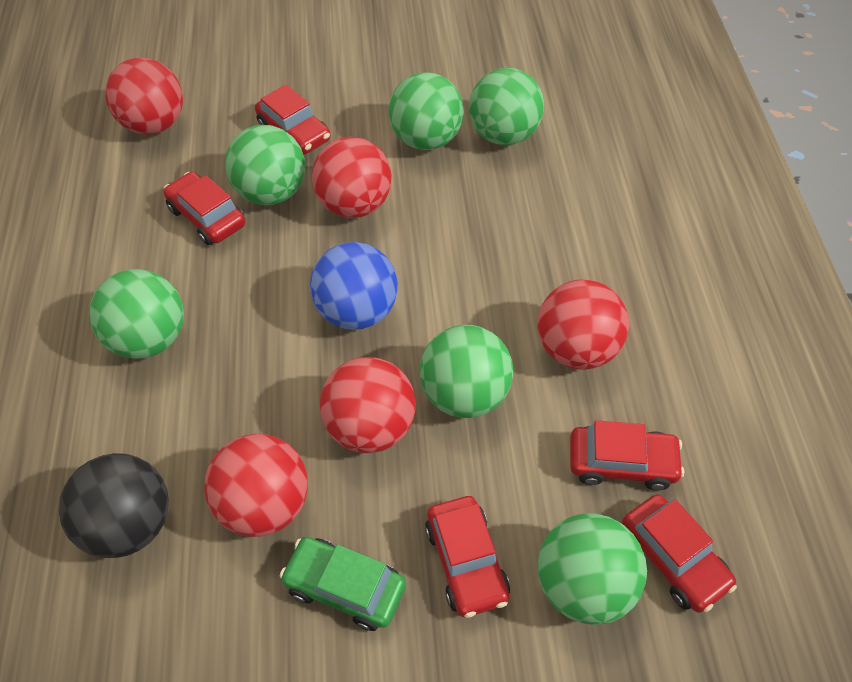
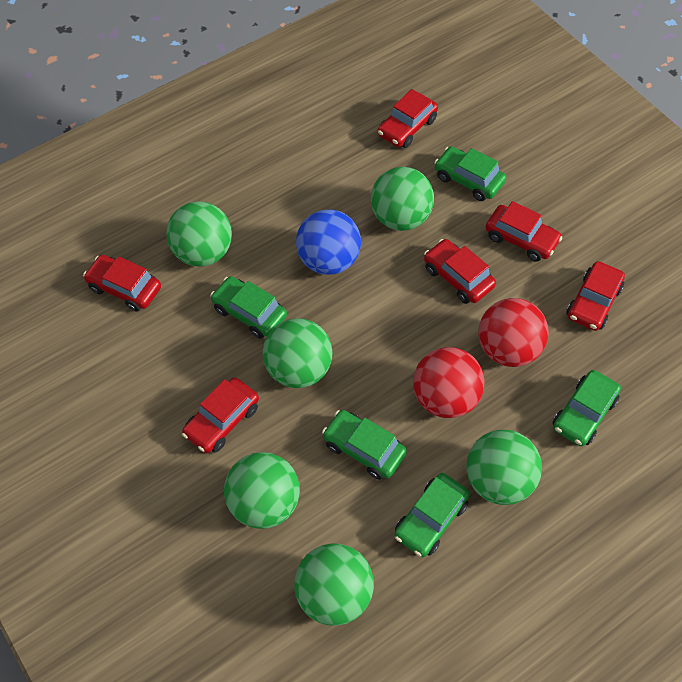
black ball: 1 -> 0
green car: 1 -> 5
red ball: 5 -> 2
red car: 5 -> 6

